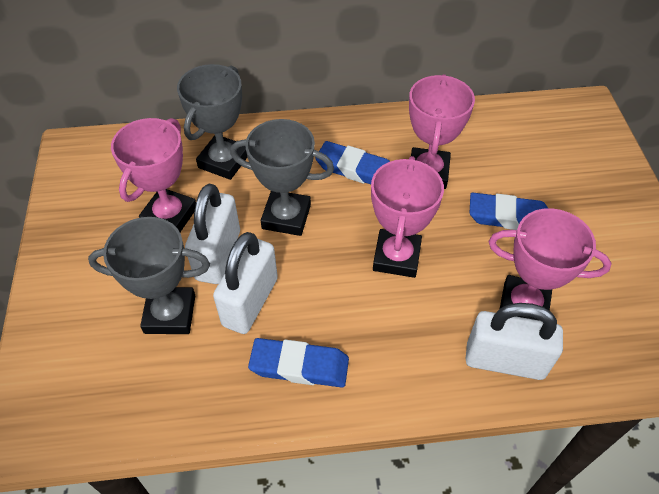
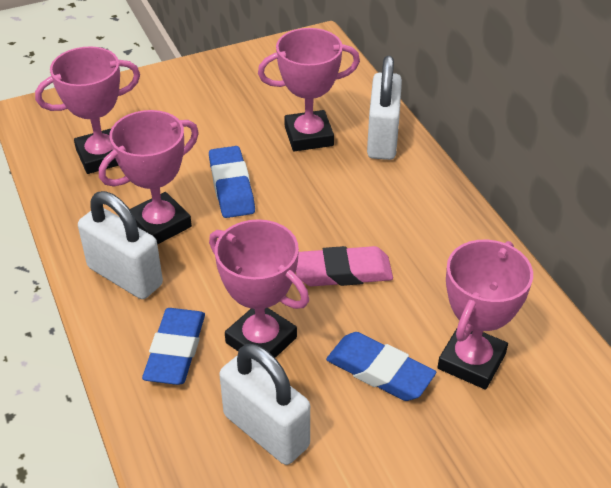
grey trophy: 3 -> 0
pink eraser: 0 -> 1
pink trophy: 4 -> 5

